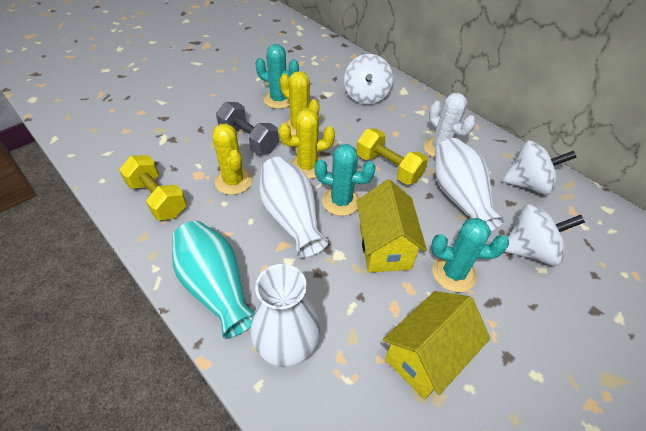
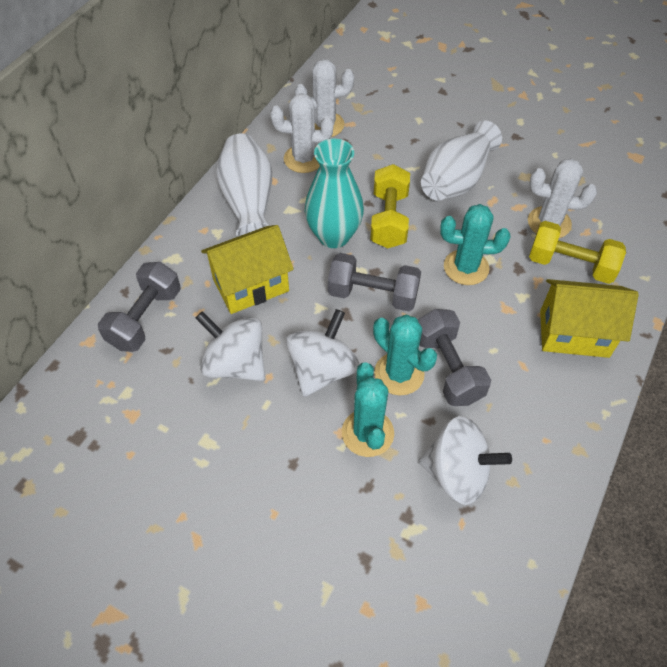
grey dumbbell: 1 -> 3
white cactus: 1 -> 3
white vase: 3 -> 2
yellow cactus: 3 -> 0

